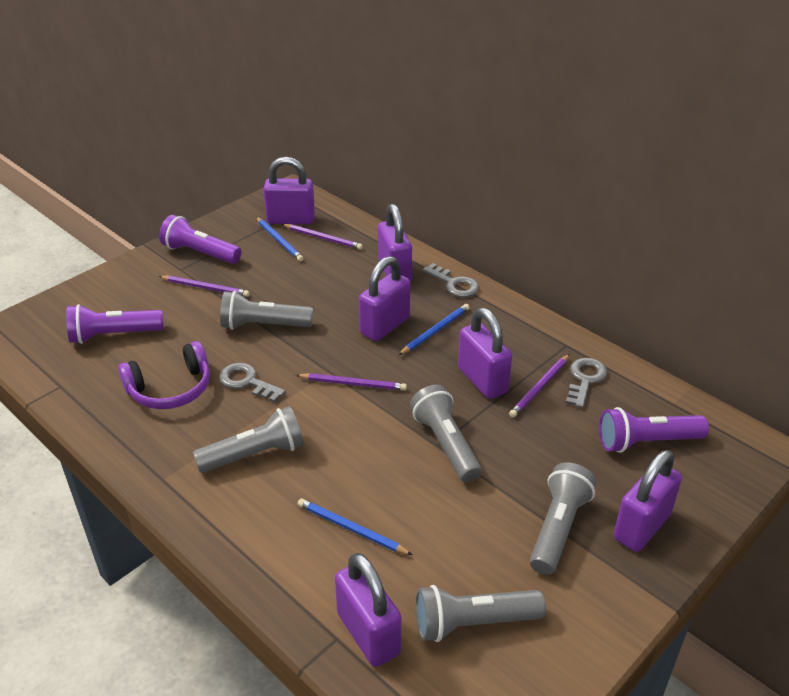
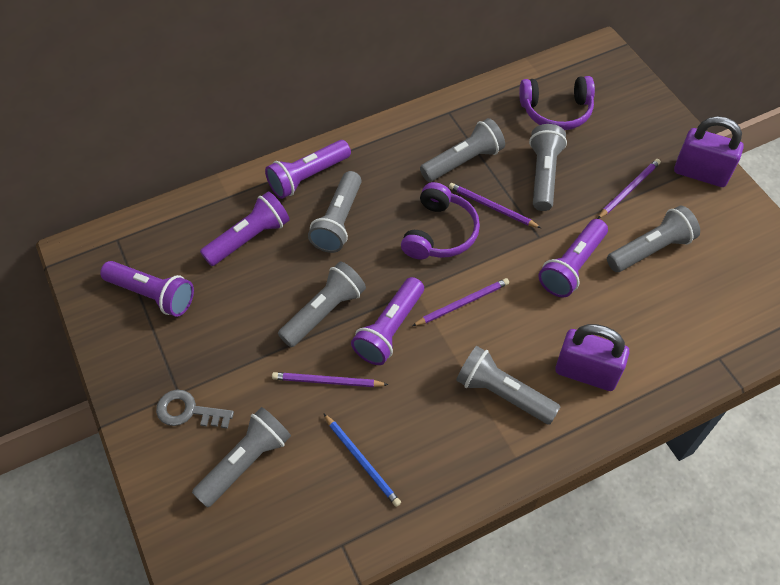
blue pencil: 3 -> 1
grey flashlight: 5 -> 7
grey key: 3 -> 1
purple flashlight: 3 -> 5
purple headphones: 1 -> 2
purple padlock: 6 -> 2

